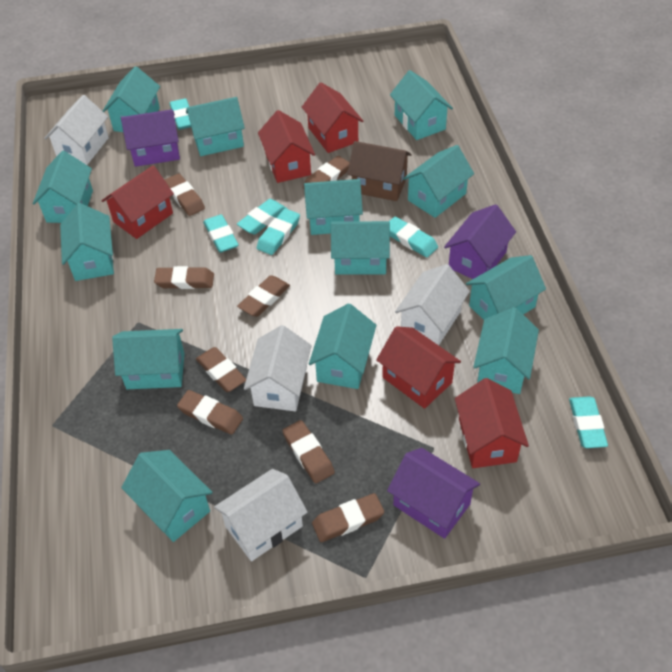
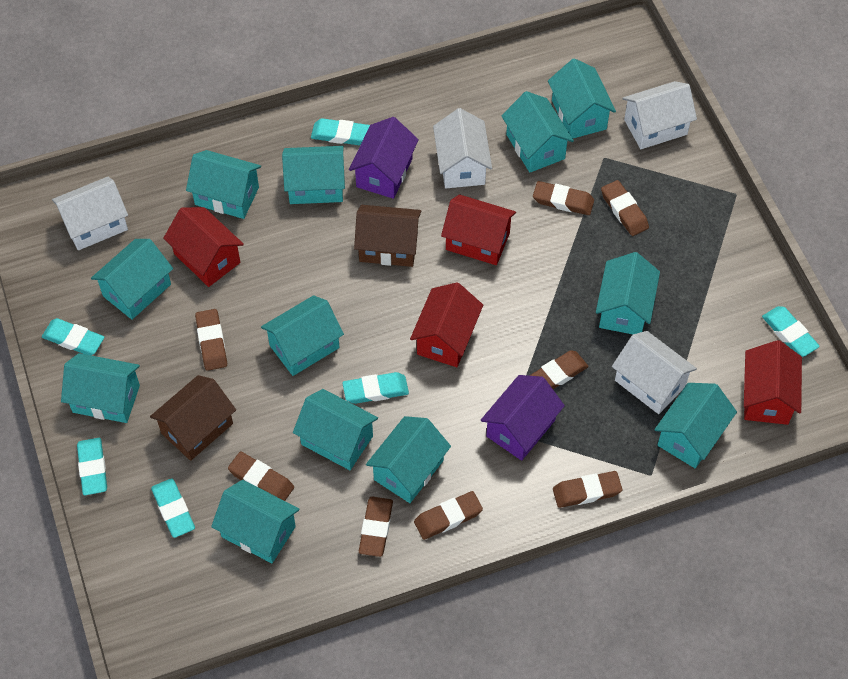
brown house: 1 -> 2
purple house: 3 -> 2
red house: 5 -> 4
turquoise house: 13 -> 12

